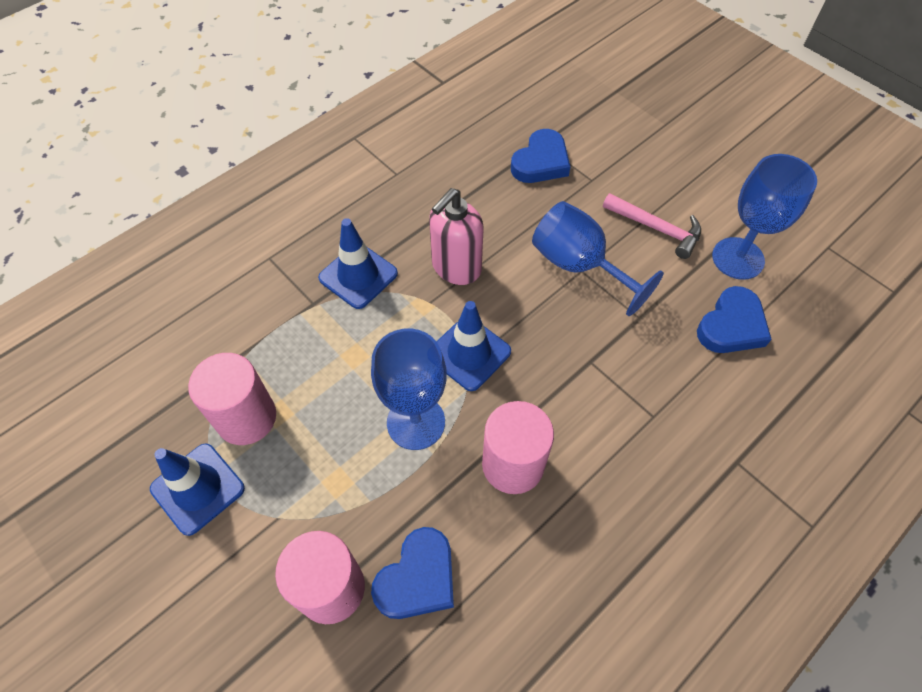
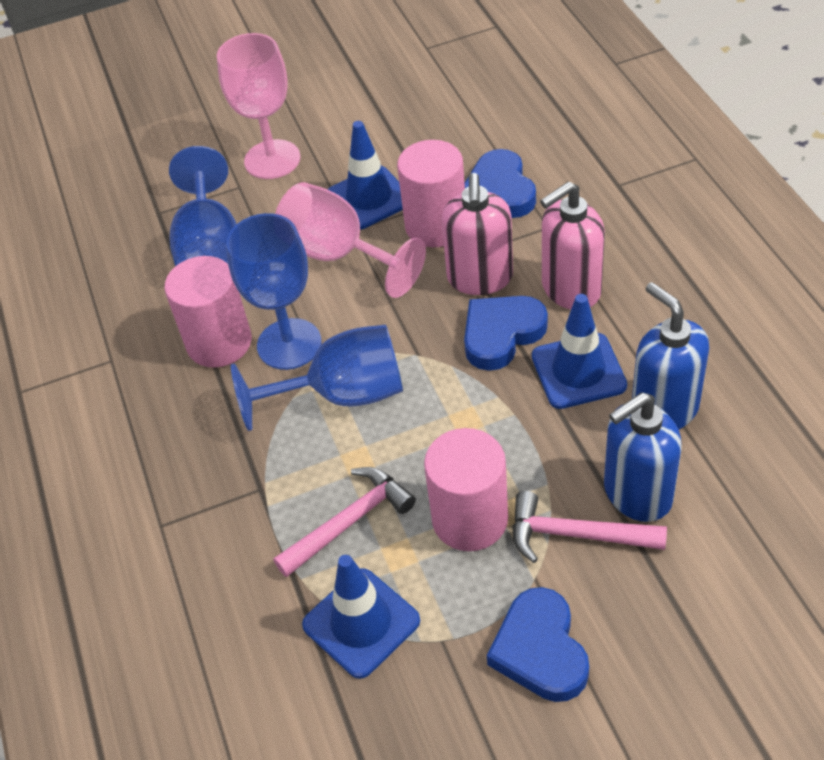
blue soap dispenser: 0 -> 2
pink goblet: 0 -> 2
pink hammer: 1 -> 2
pink soap dispenser: 1 -> 2

